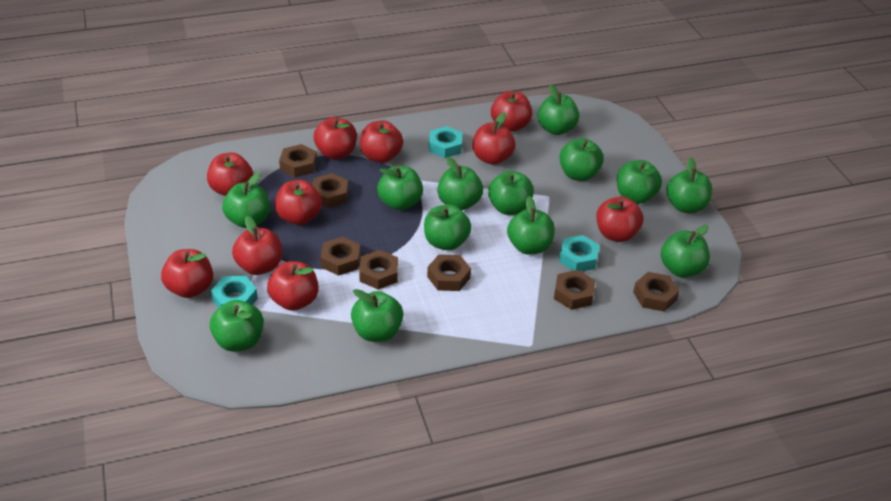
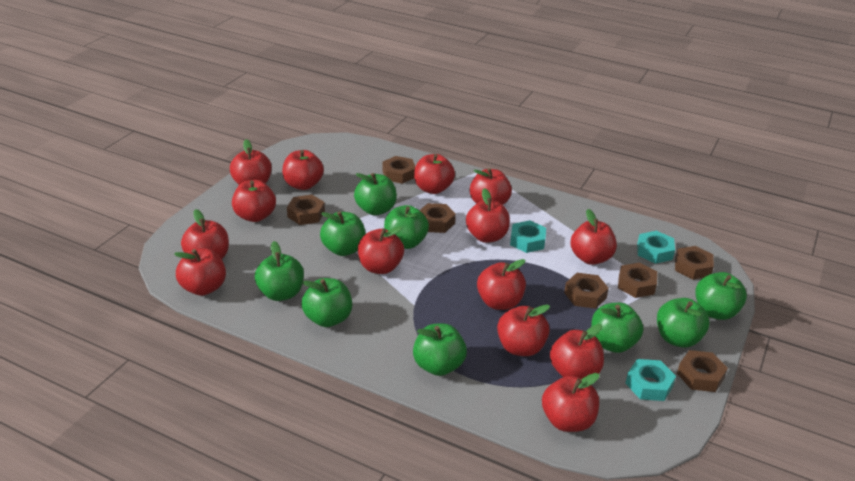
green apple: 13 -> 9
red apple: 10 -> 14

